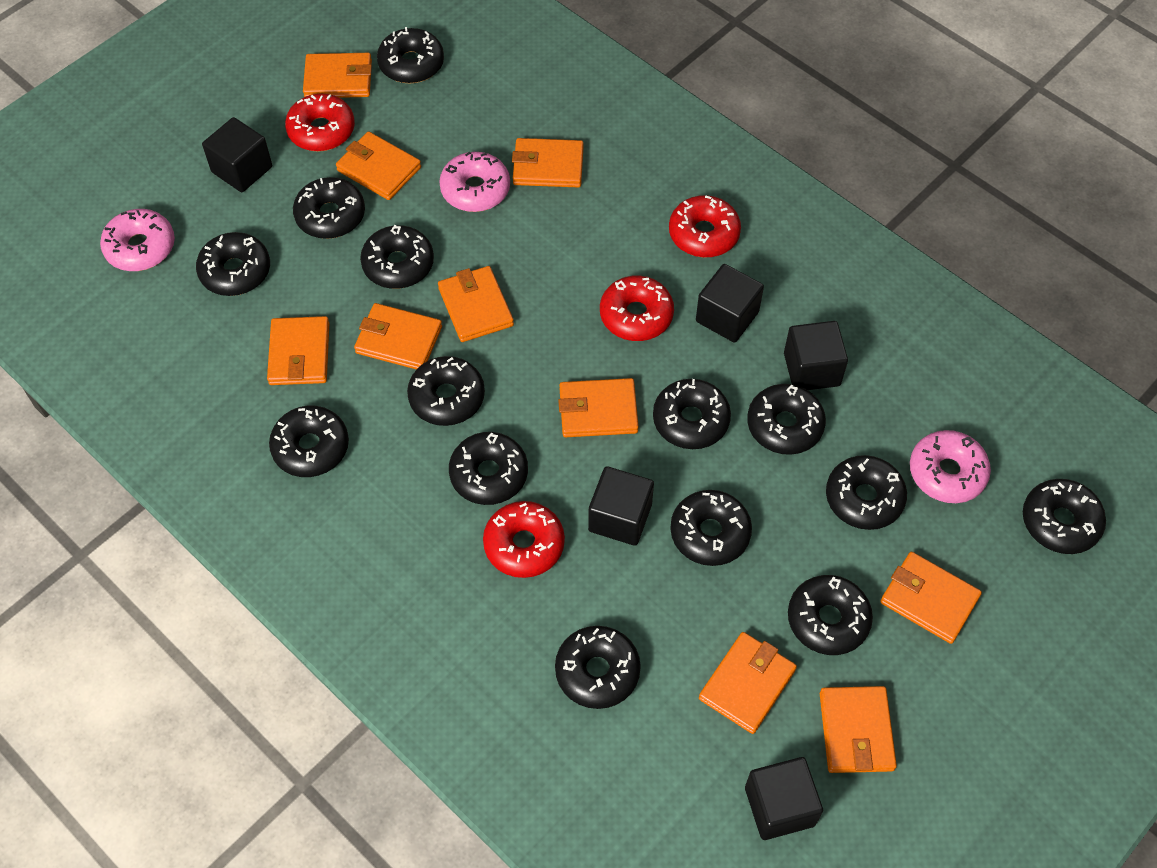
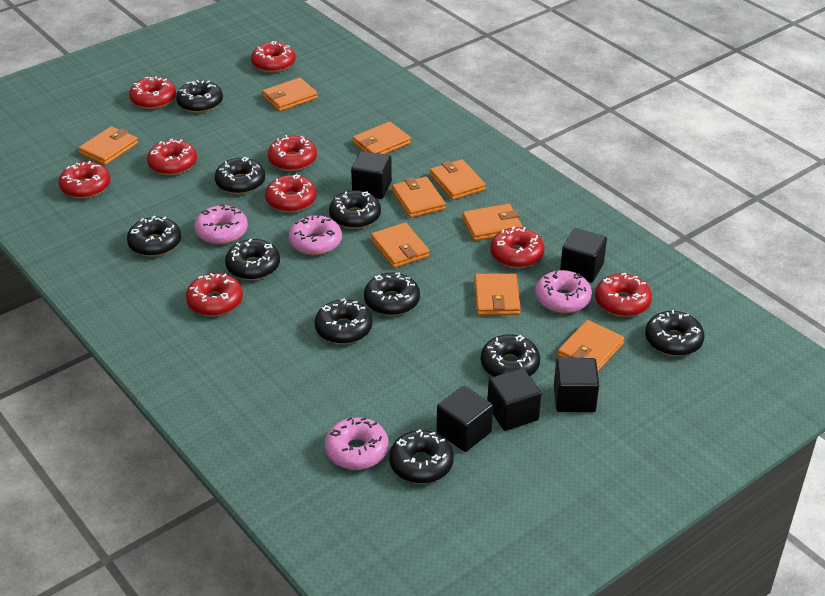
black donut: 14 -> 10
orange wallet: 10 -> 9
pink donut: 3 -> 4
red donut: 4 -> 9

